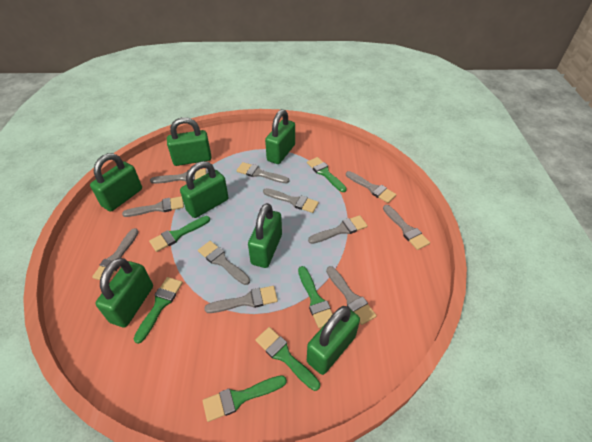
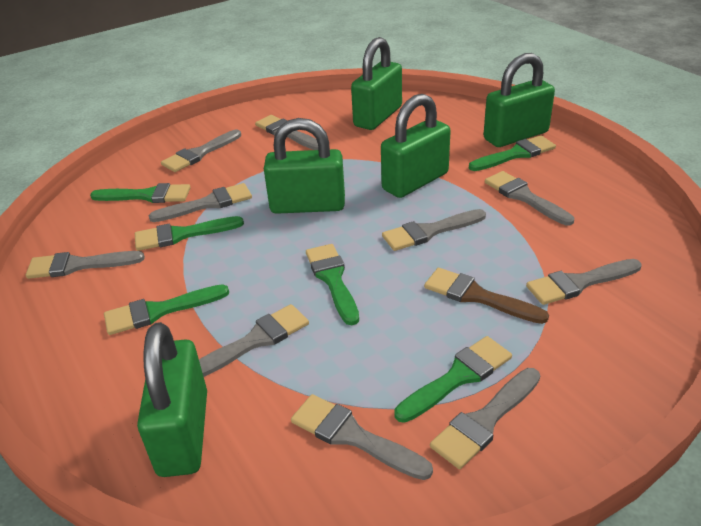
brown brush: 0 -> 1
green padlock: 7 -> 5
grey brush: 11 -> 10

